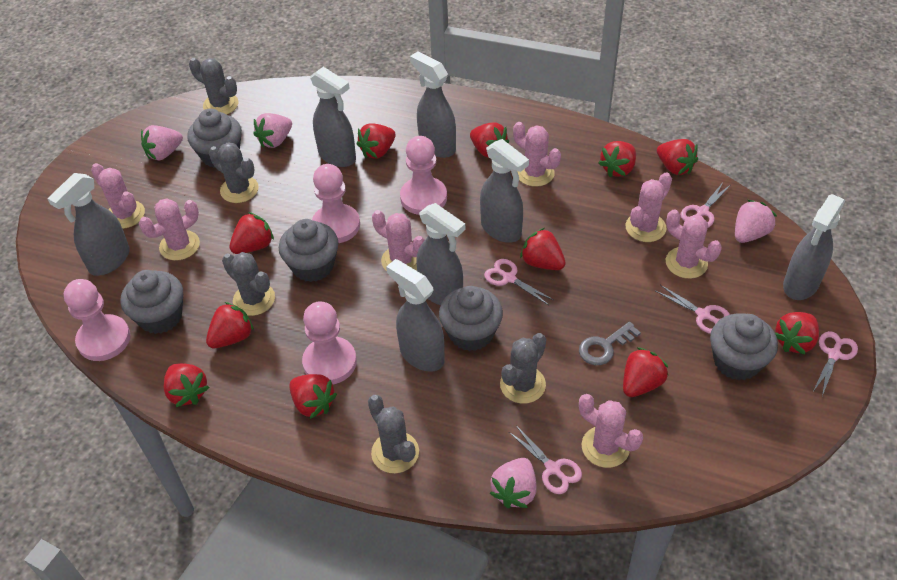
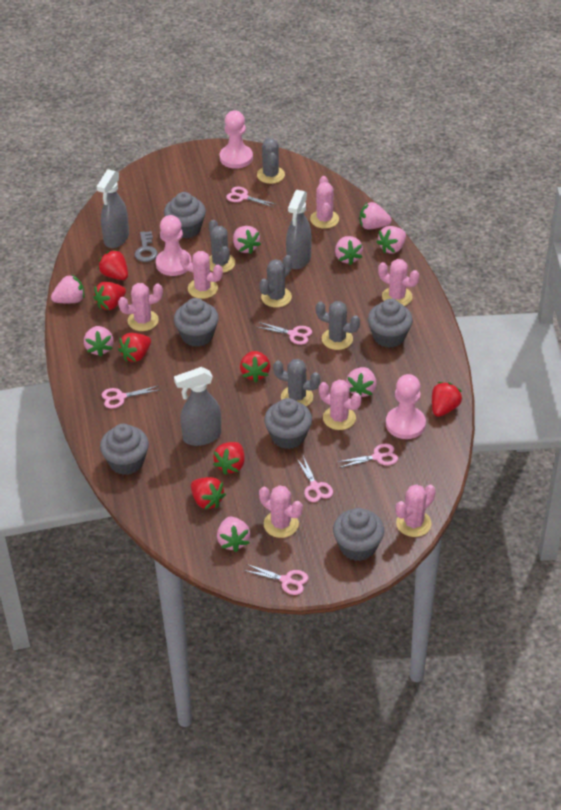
grey cupcake: 5 -> 6
grey spray bottle: 7 -> 3
pink pawn: 4 -> 3
pink scissors: 5 -> 6
pink strawberry: 4 -> 8
red strawberry: 11 -> 7

